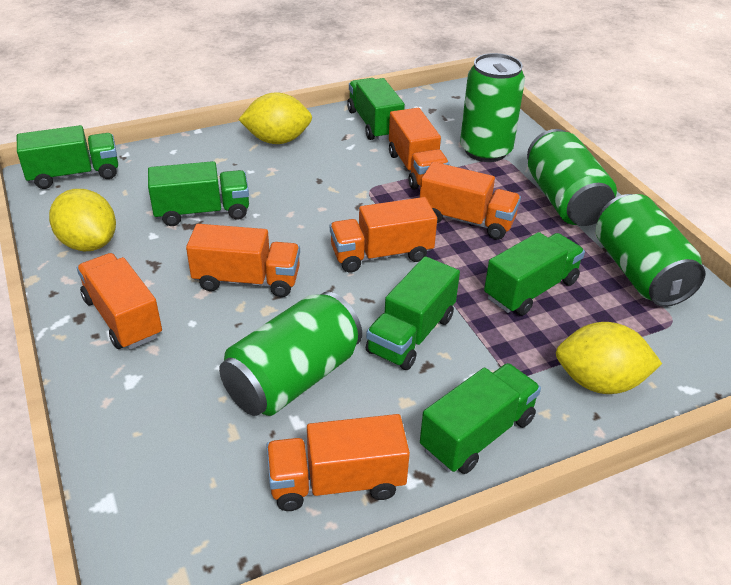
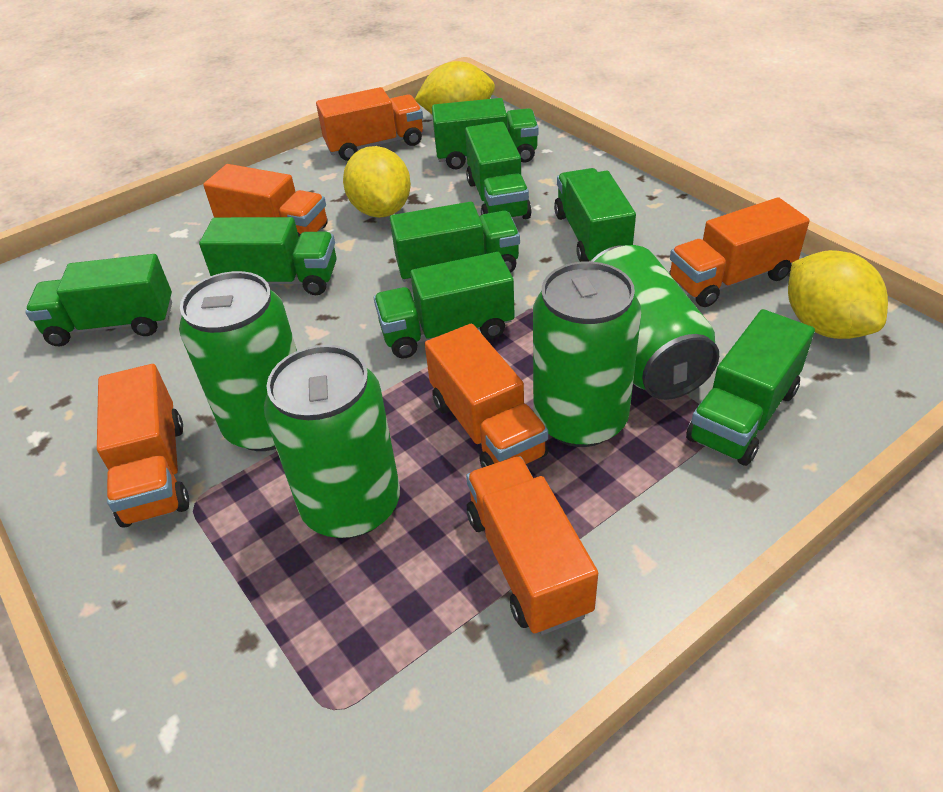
green truck: 6 -> 8

